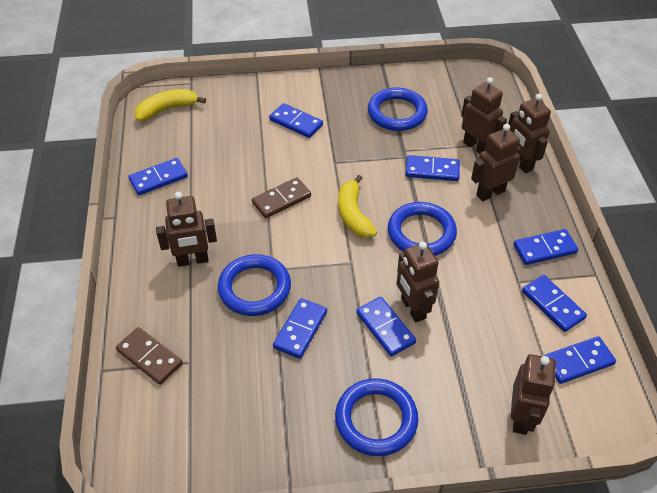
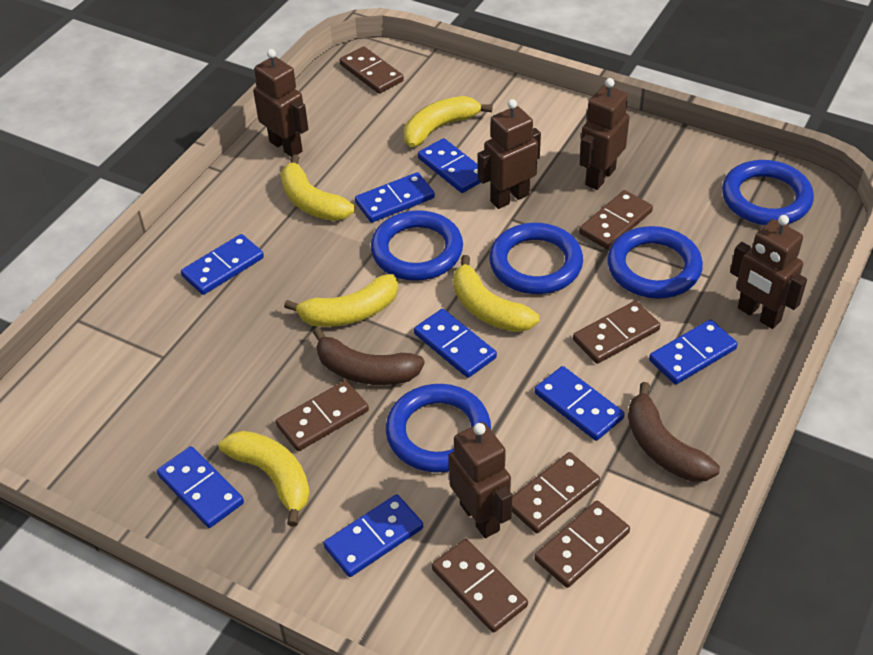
blue ring: 4 -> 5
brown banana: 0 -> 2
brown domino: 2 -> 7
brown robot: 6 -> 5
yellow banana: 2 -> 5

